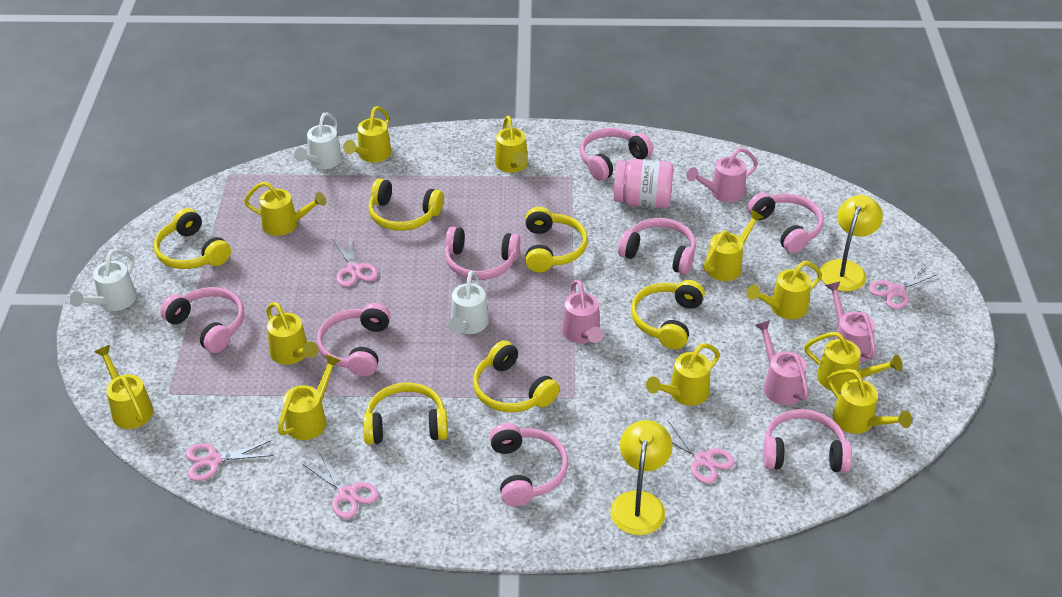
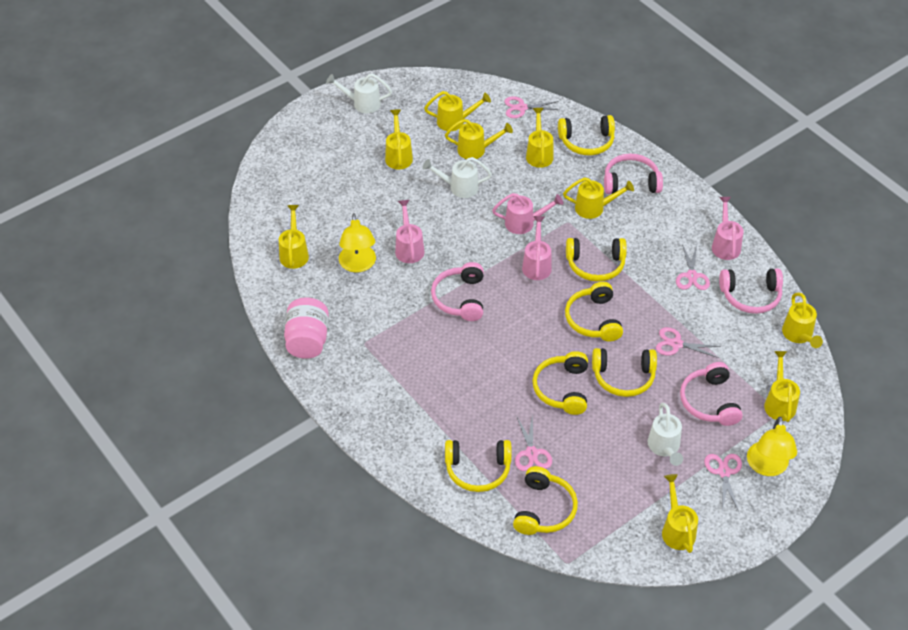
pink headphones: 8 -> 4
yellow headphones: 6 -> 7
yellow watering can: 11 -> 9

